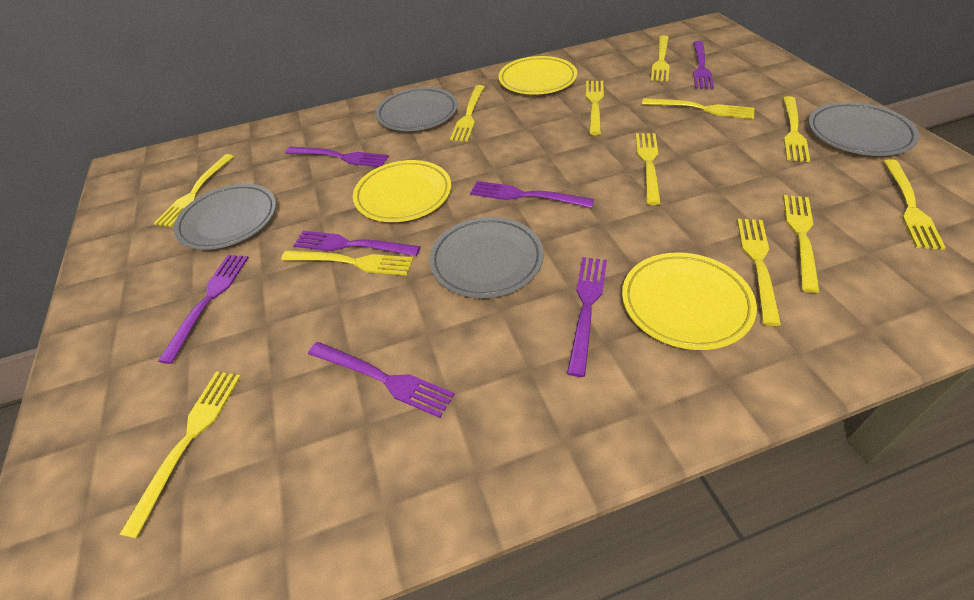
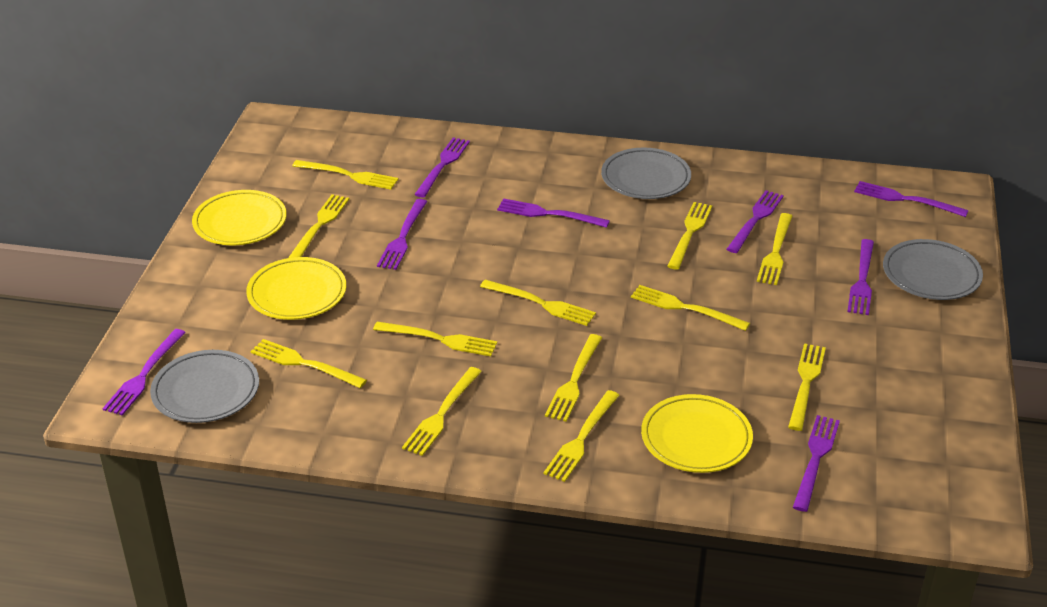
grey plate: 4 -> 3
purple fork: 7 -> 8

